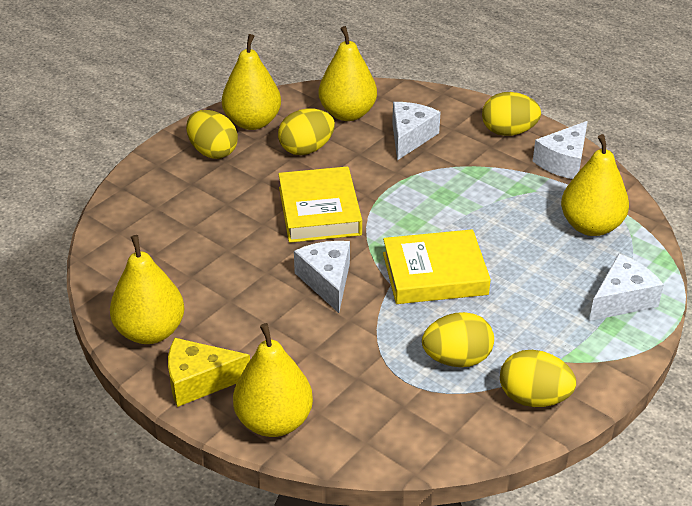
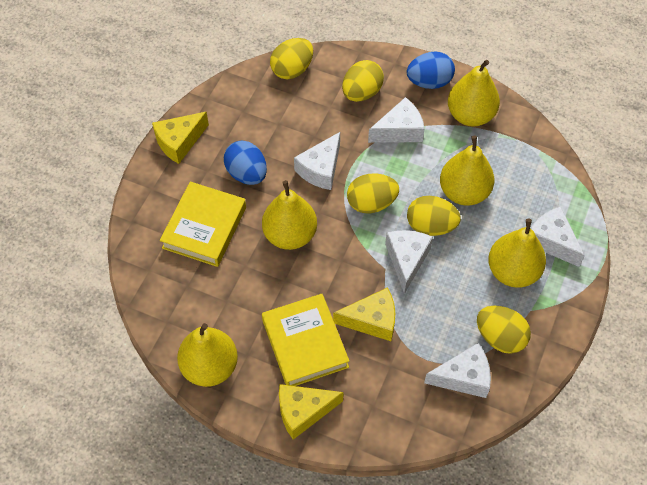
blue egg: 0 -> 2
white cheese: 4 -> 5
yellow cheese: 1 -> 3

